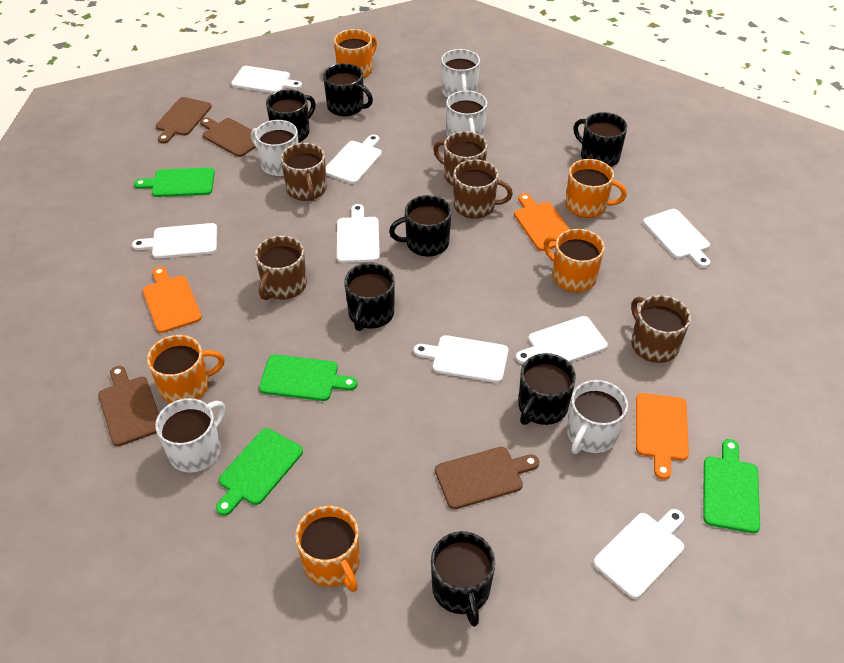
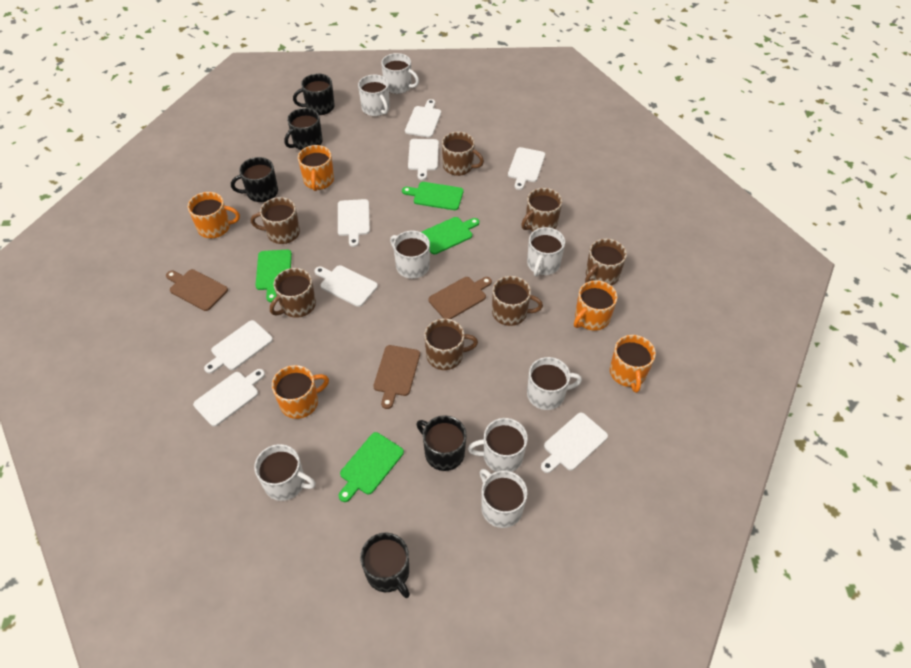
black mug: 7 -> 5
brown cutting board: 4 -> 3
brown mug: 5 -> 7
orange cutting board: 3 -> 0
white mug: 5 -> 8

